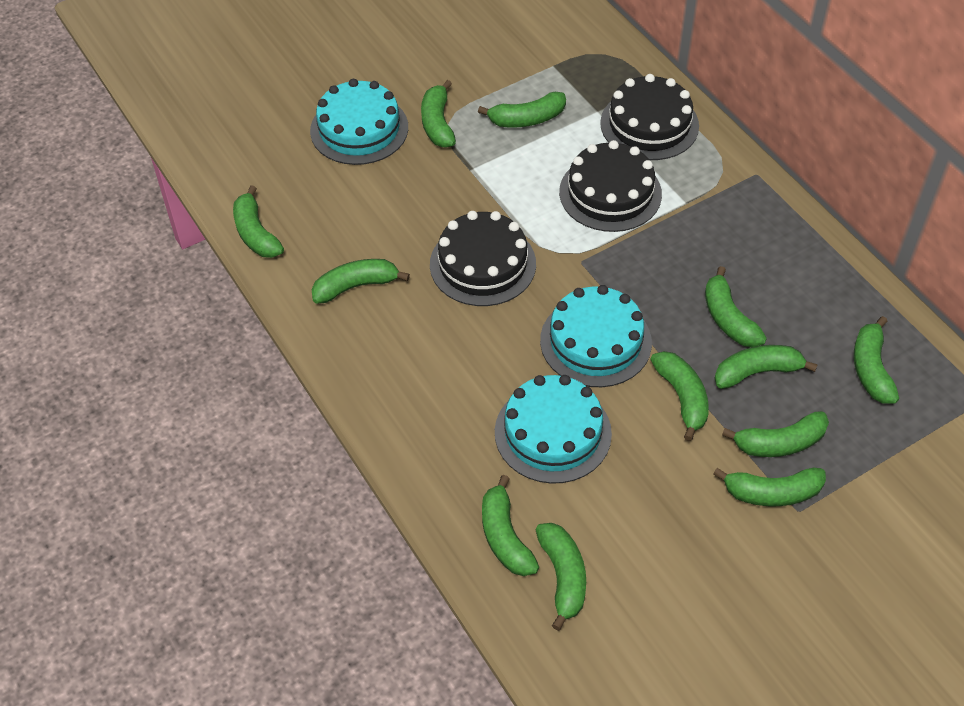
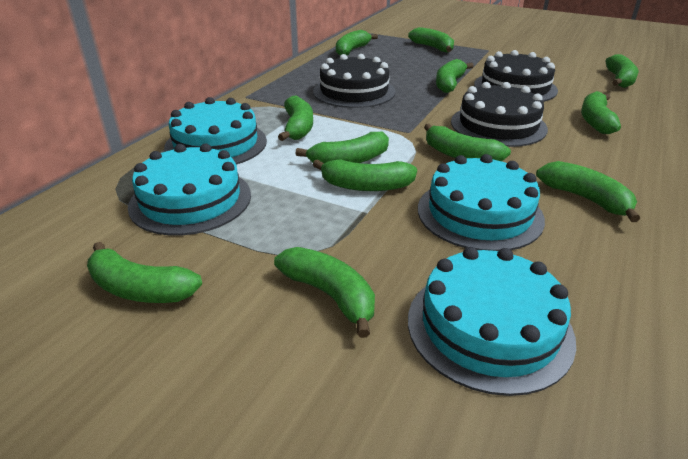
turquoise cake: 3 -> 4

